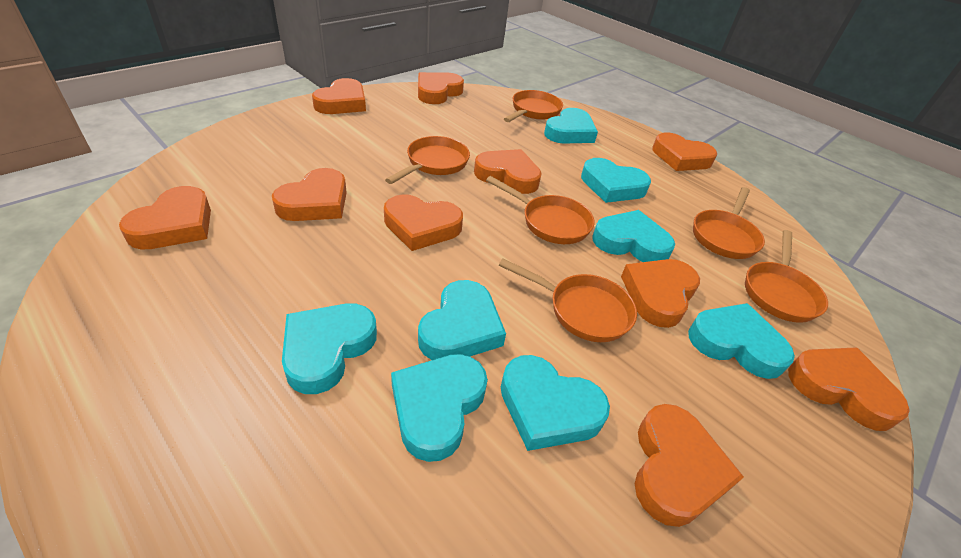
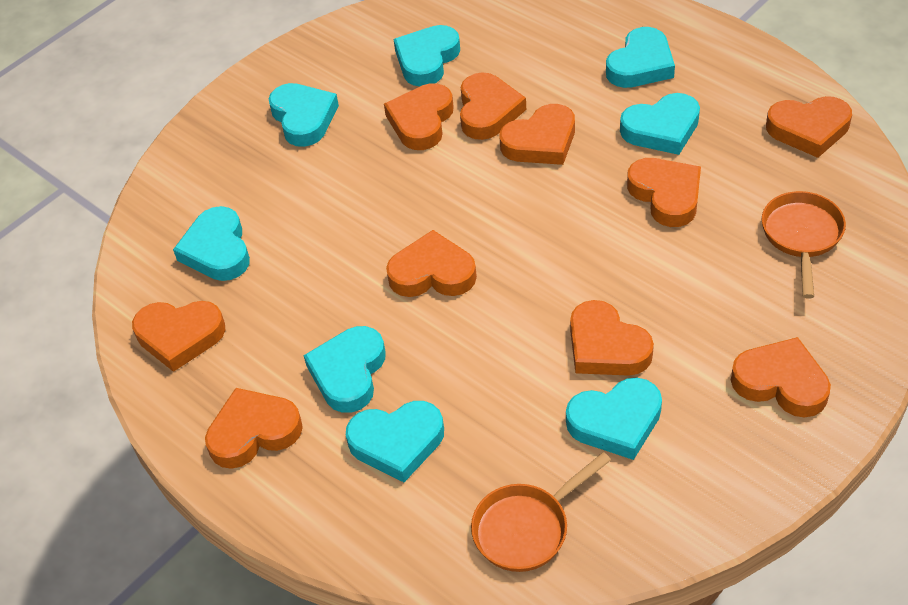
orange pan: 6 -> 2

